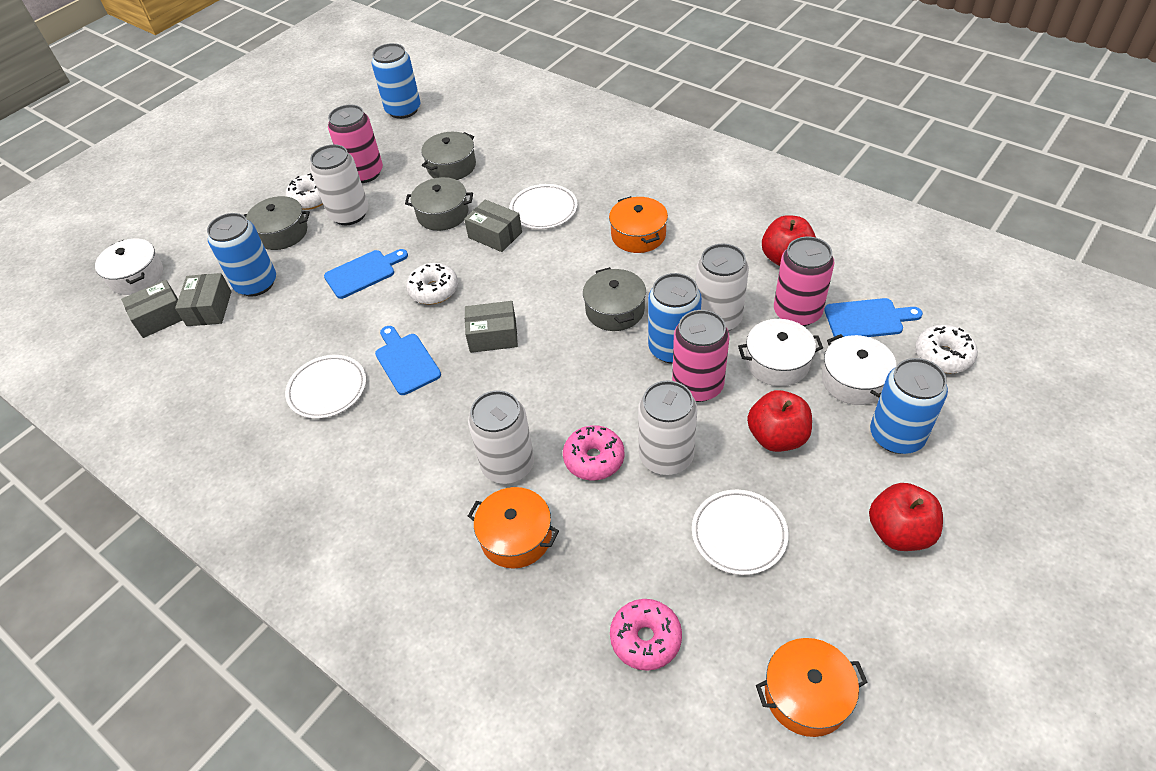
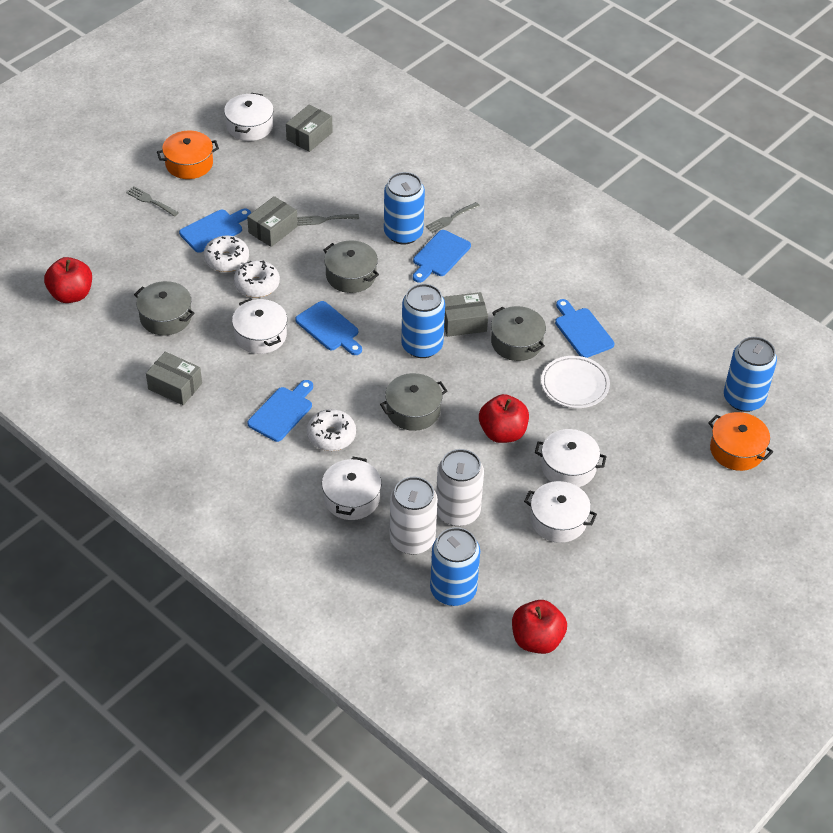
blue cutting board: 3 -> 5
grey fork: 0 -> 3
orange pot: 3 -> 2
pink can: 3 -> 0
pink donut: 2 -> 0
white can: 4 -> 2
white plate: 3 -> 1
white pot: 3 -> 5

